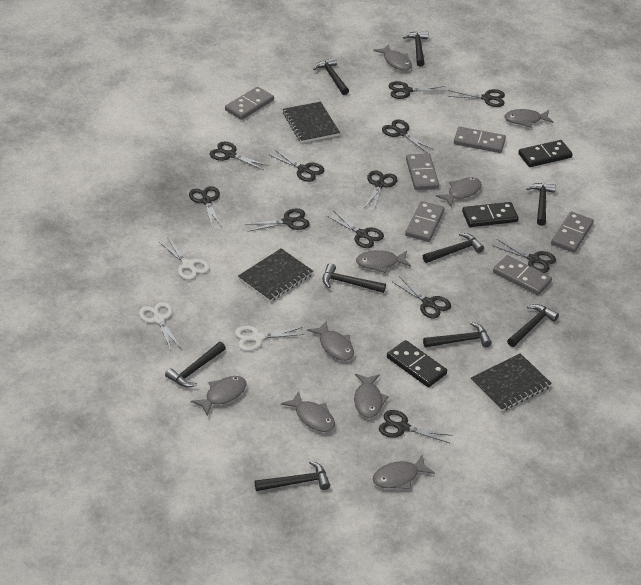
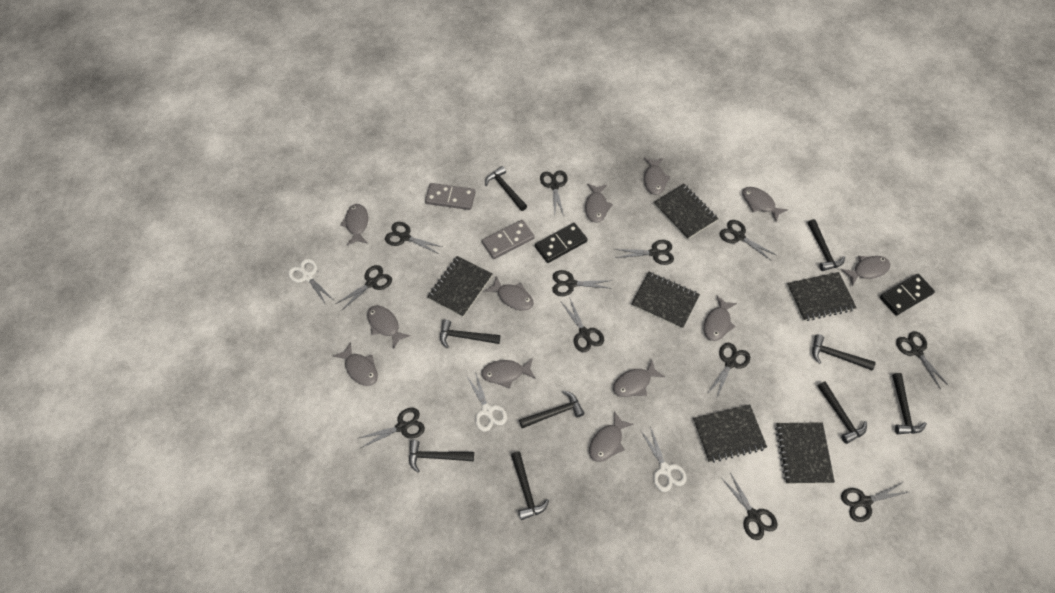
black domino: 3 -> 2
black notebook: 3 -> 6
grey domino: 6 -> 2
grey fish: 9 -> 12

